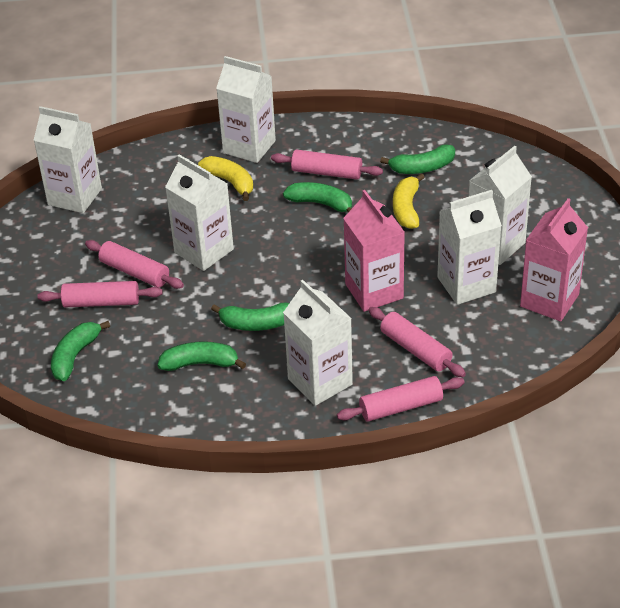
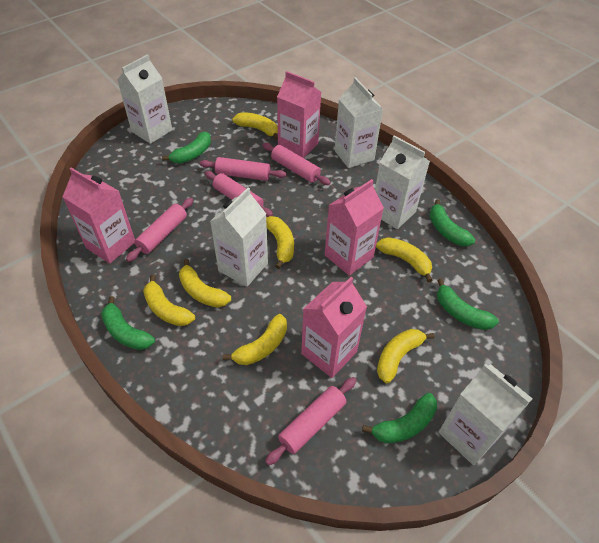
pink carton: 2 -> 4
white carton: 6 -> 5
yellow banana: 2 -> 7

